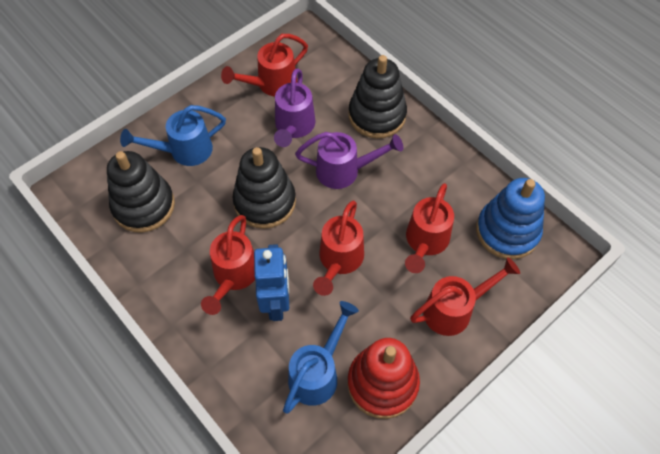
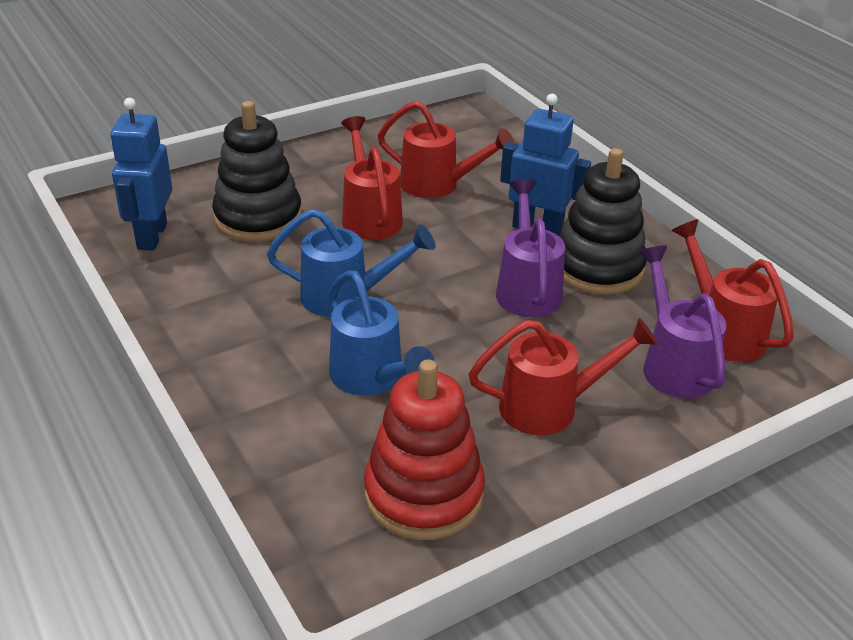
black stacking toy: 3 -> 2
blue robot: 1 -> 2
blue stacking toy: 1 -> 0
red watering can: 5 -> 4

